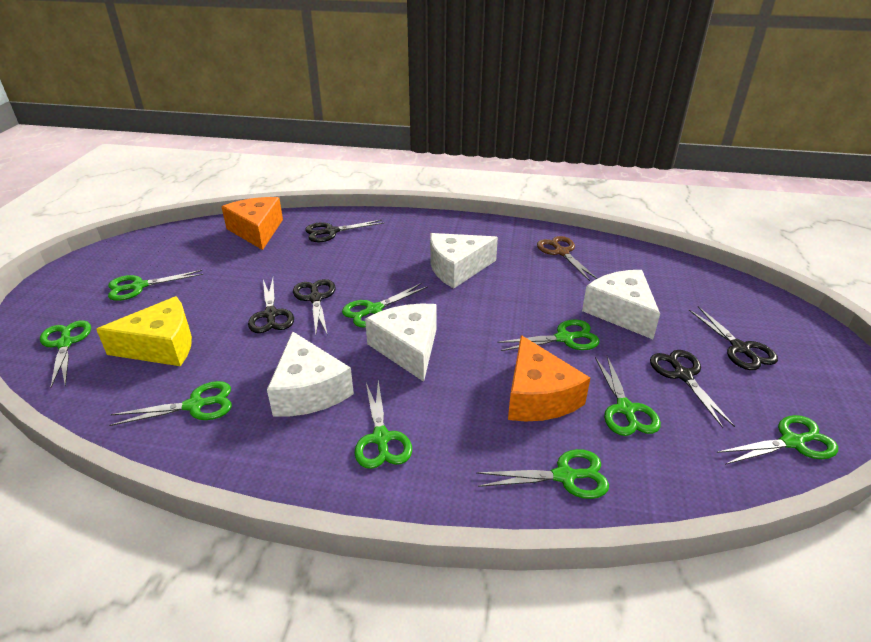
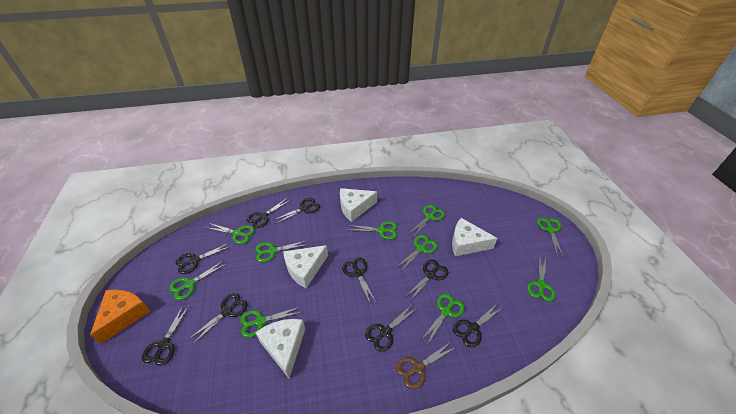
black scissors: 5 -> 9
green scissors: 9 -> 10
orange cheese: 2 -> 1
yellow cheese: 1 -> 0

